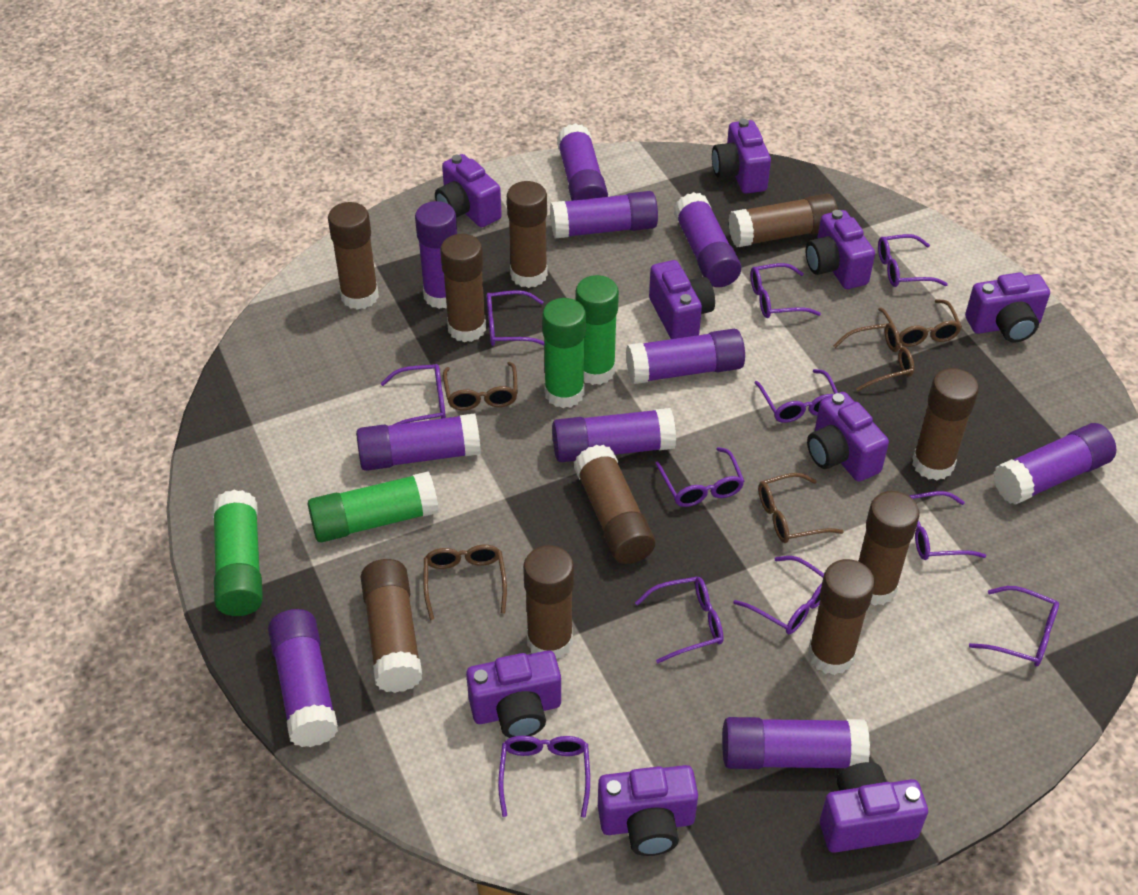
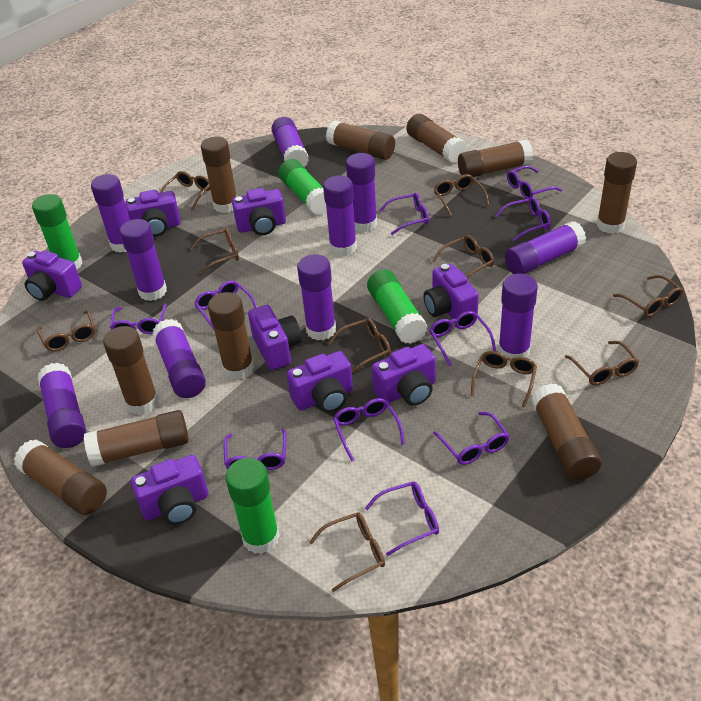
brown glasses: 5 -> 10
purple camera: 9 -> 8
purple glasses: 11 -> 10

